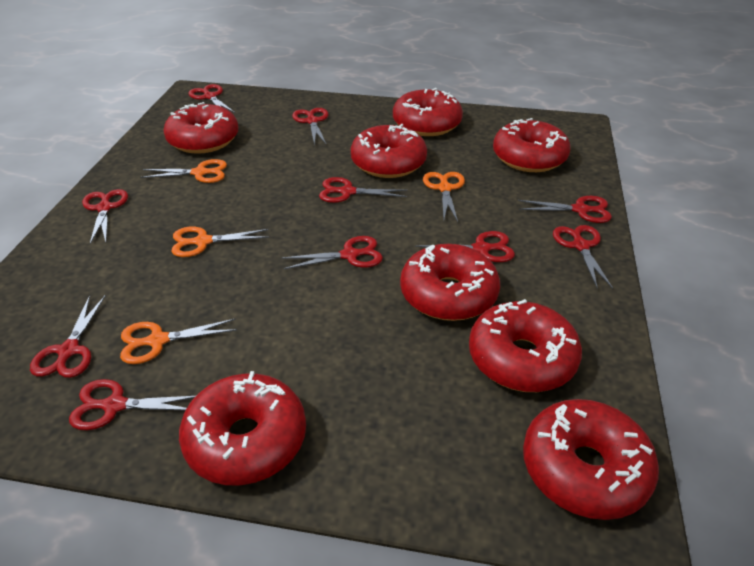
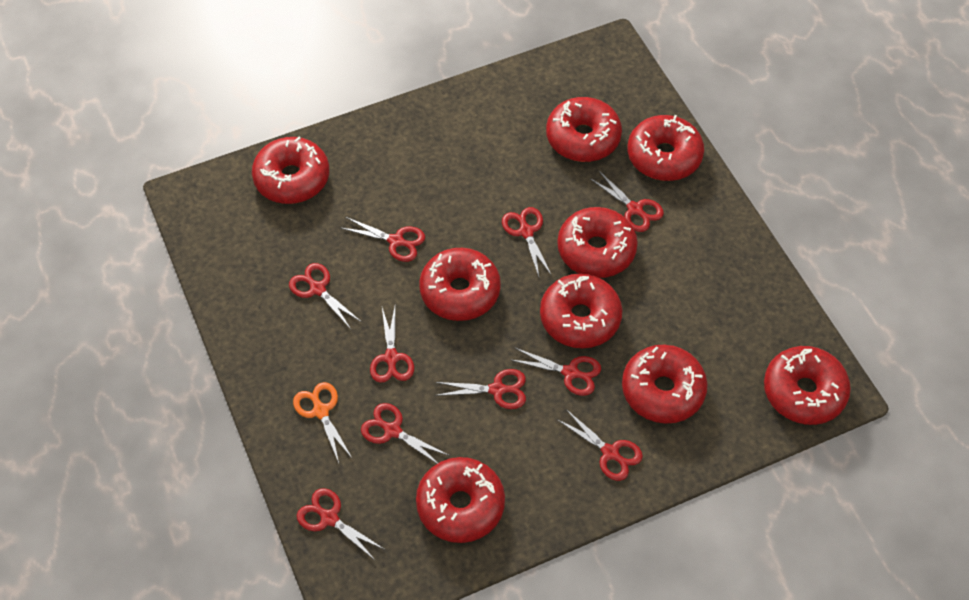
orange scissors: 4 -> 1
red donut: 8 -> 9

